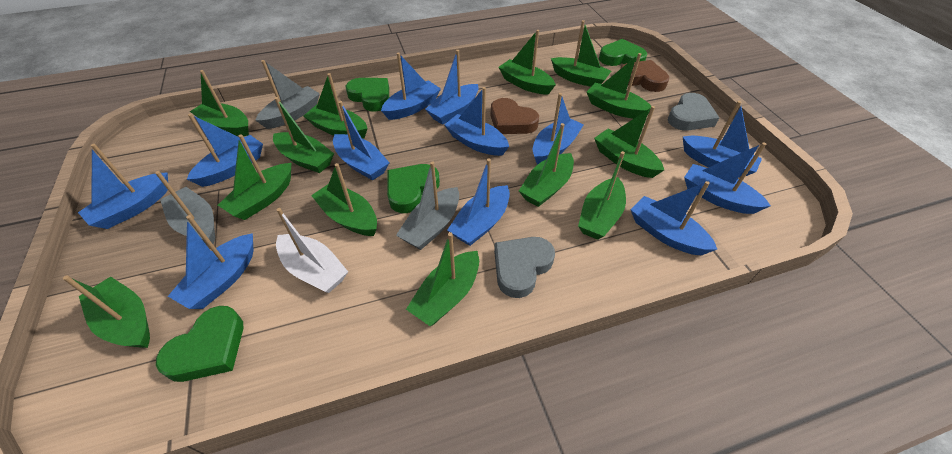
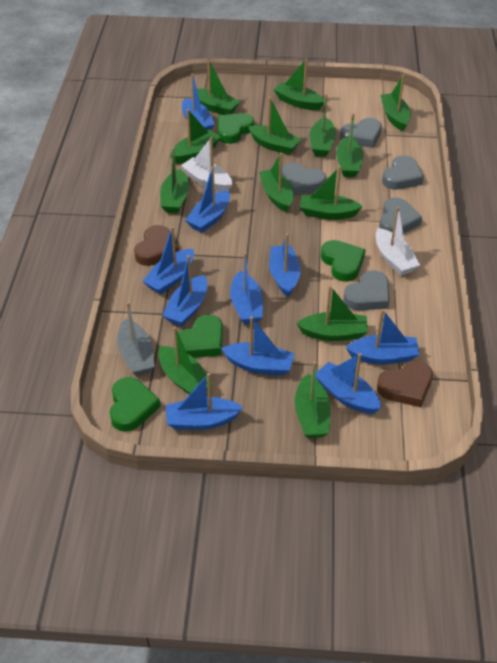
blue boat: 12 -> 10
grey boat: 3 -> 1
grey heart: 2 -> 5
white boat: 1 -> 2

